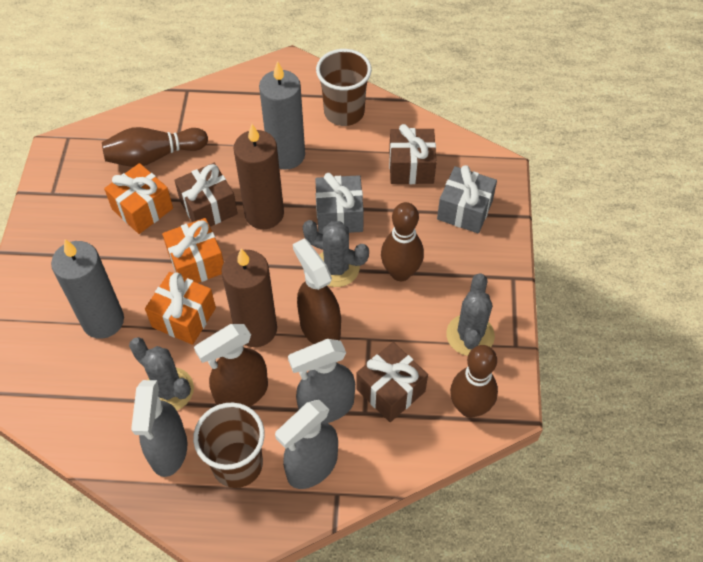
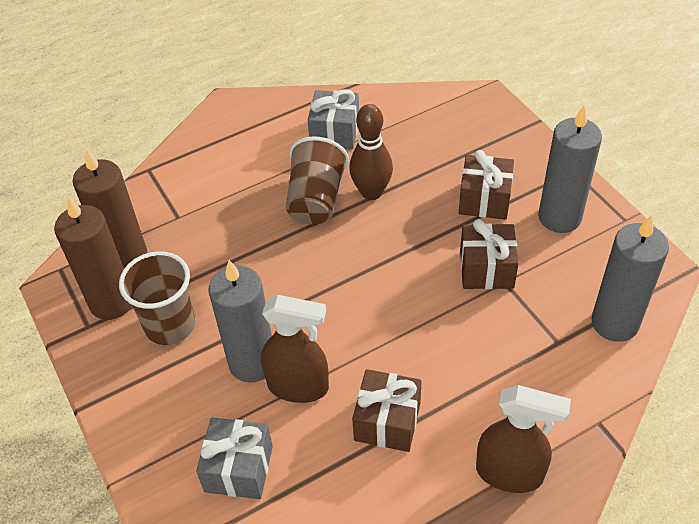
brown bowling pin: 3 -> 1
grey cactus: 3 -> 0
grey candle: 2 -> 3
grey spray bottle: 3 -> 0
orange gift: 3 -> 0

